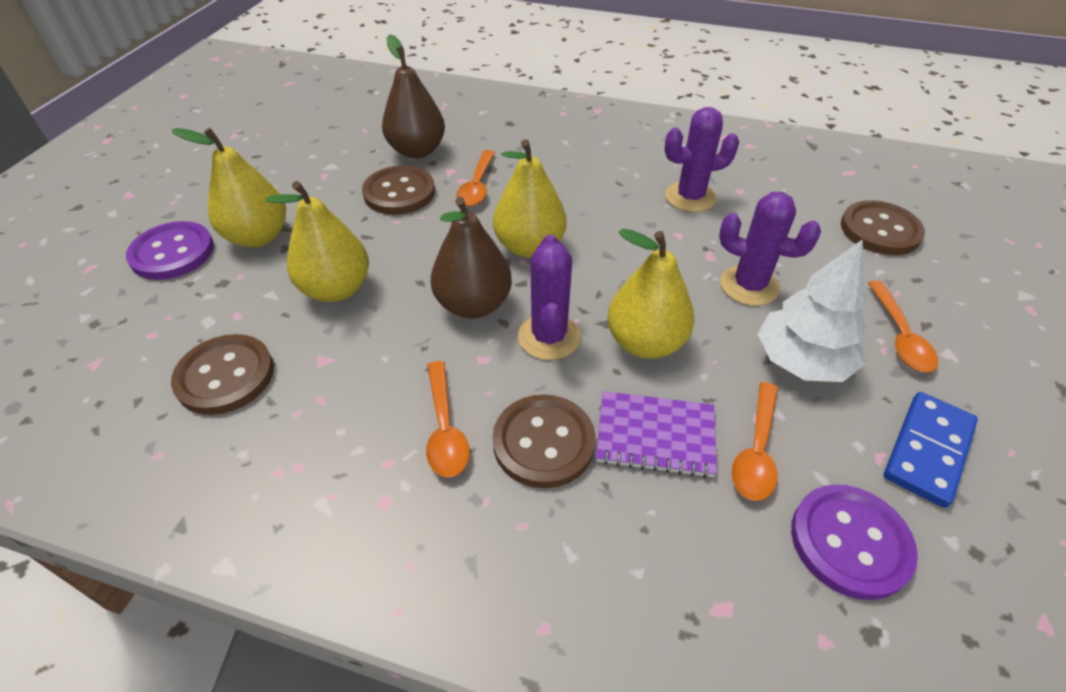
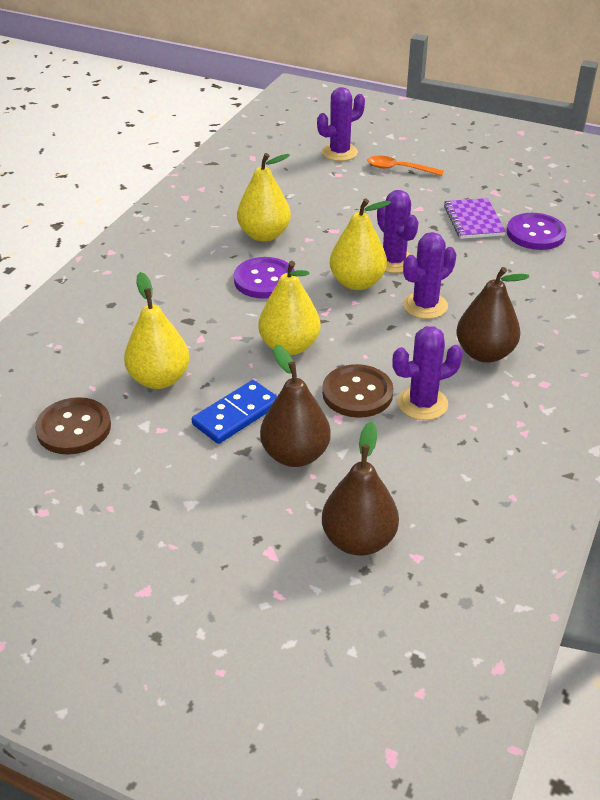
brown button: 4 -> 2
brown pear: 2 -> 3
orange spoon: 4 -> 1
purple cactus: 3 -> 4
white tree: 1 -> 0

